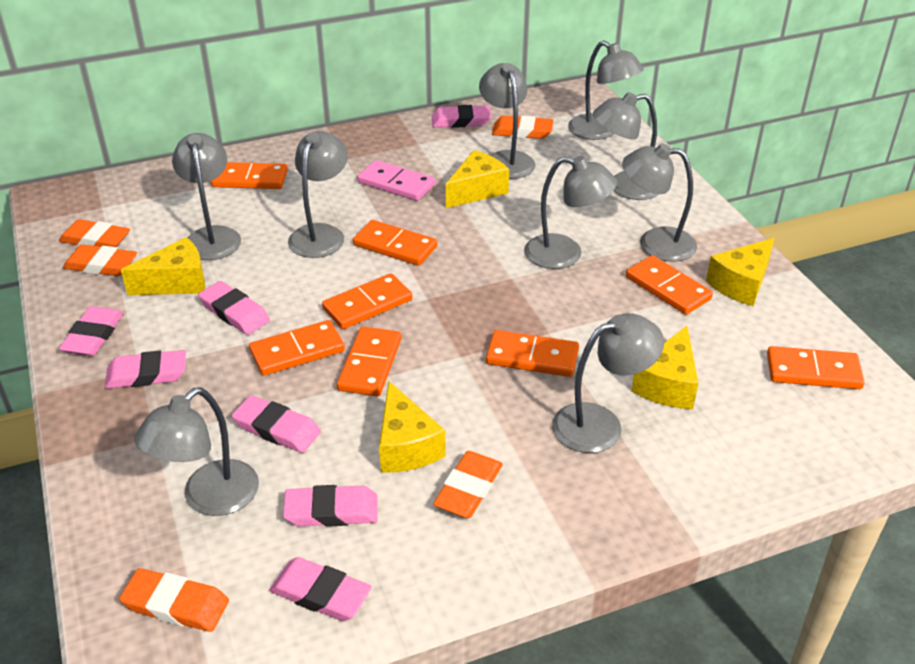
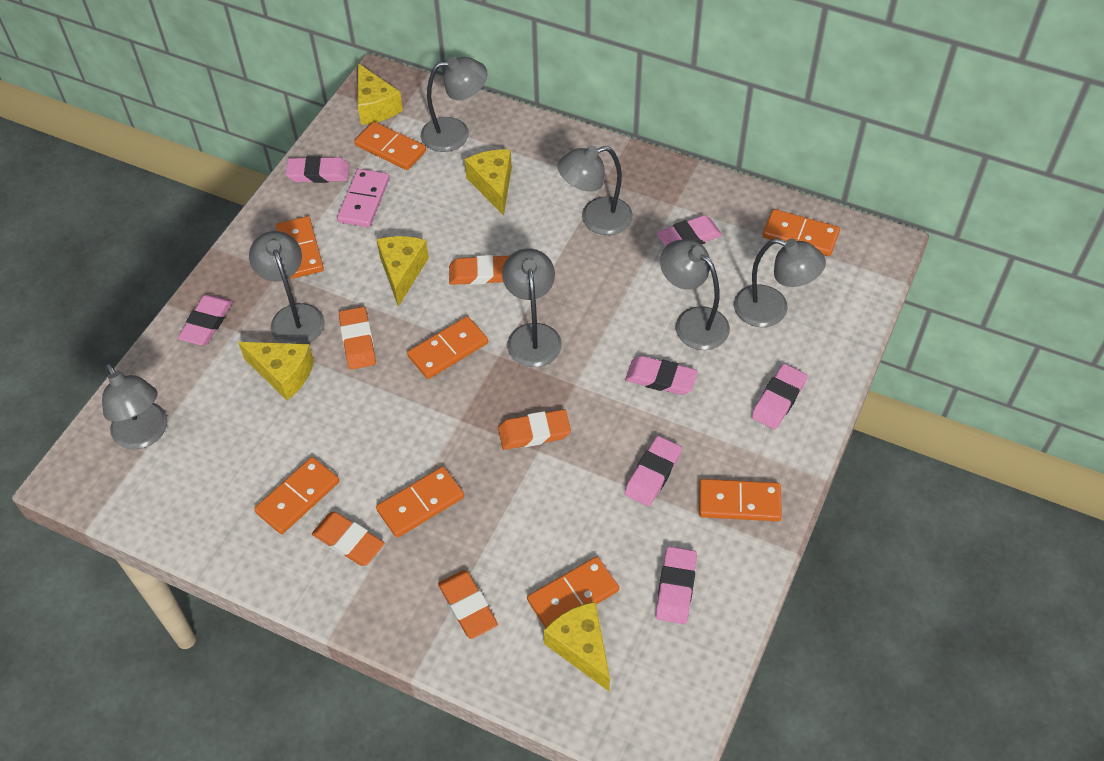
grey lamp: 9 -> 7

